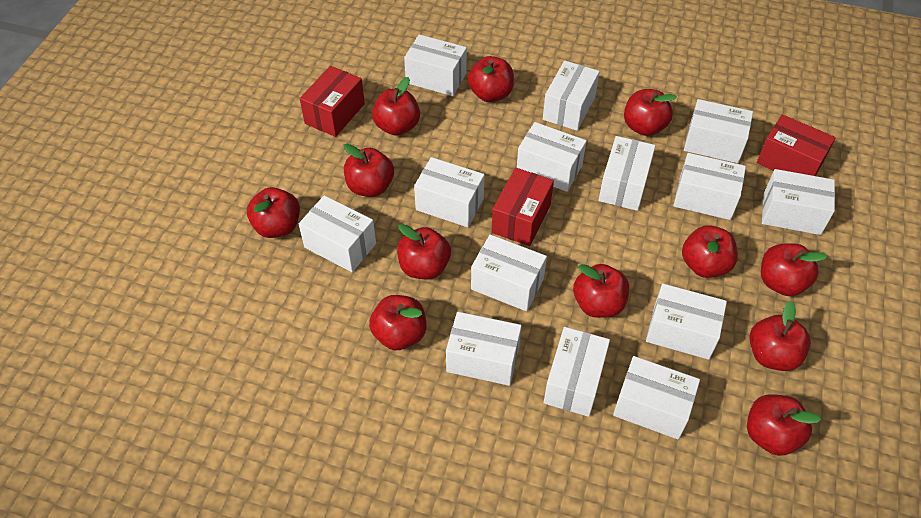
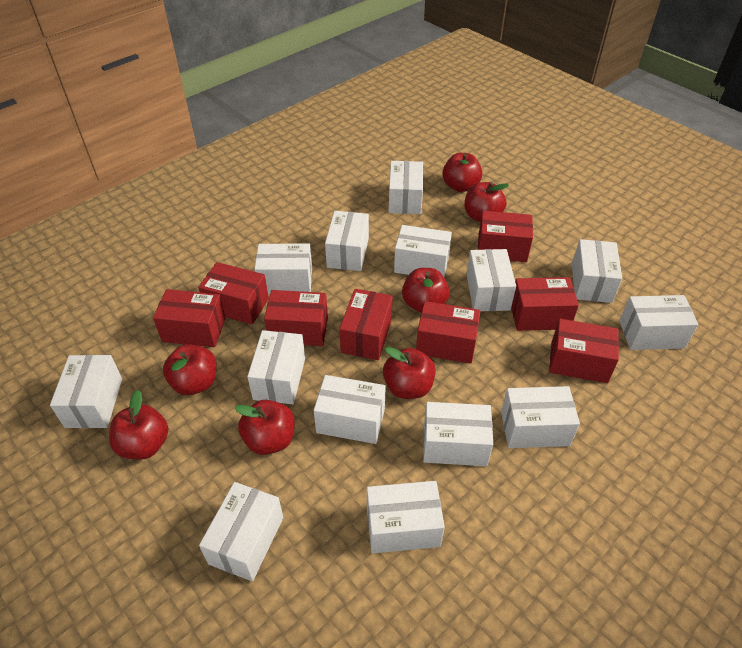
red apple: 12 -> 7
red box: 3 -> 8

